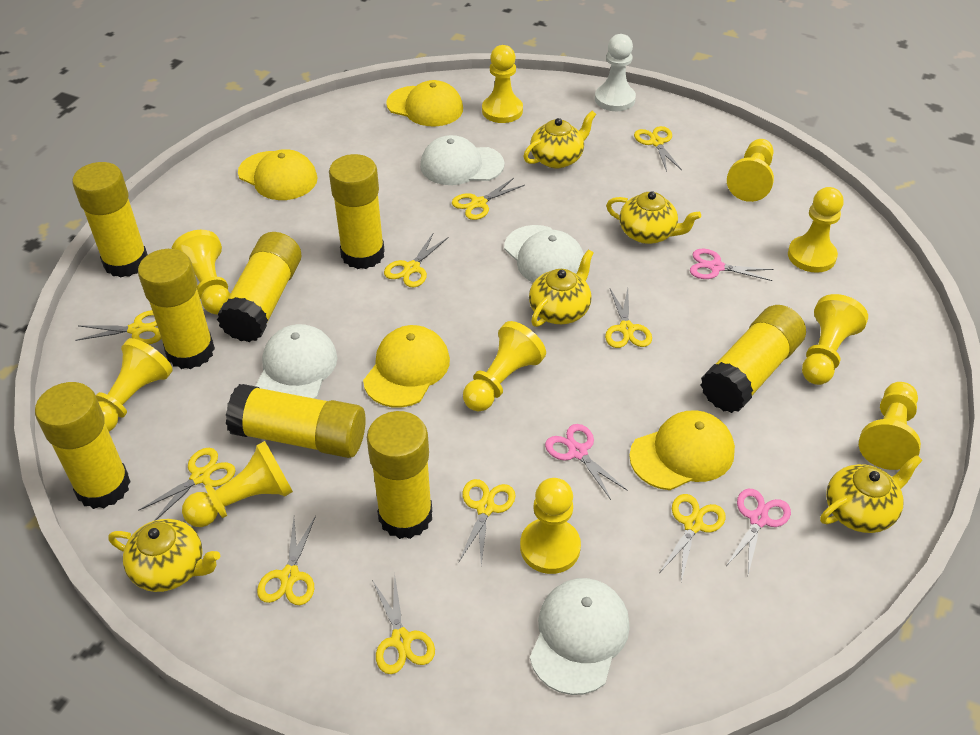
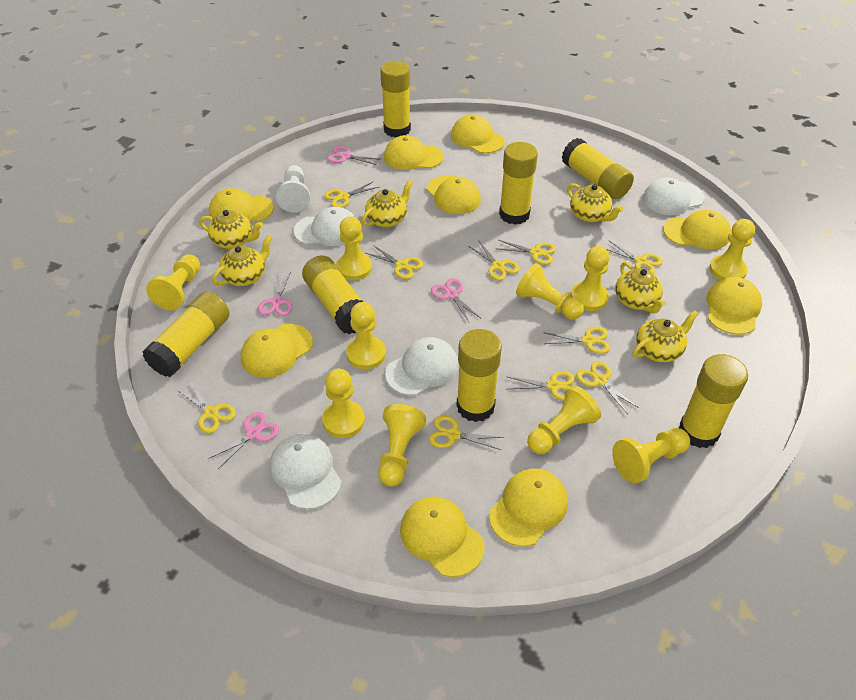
pink scissors: 3 -> 4
yellow cap: 4 -> 9
yellow glue stick: 8 -> 7
yellow teapot: 5 -> 6

